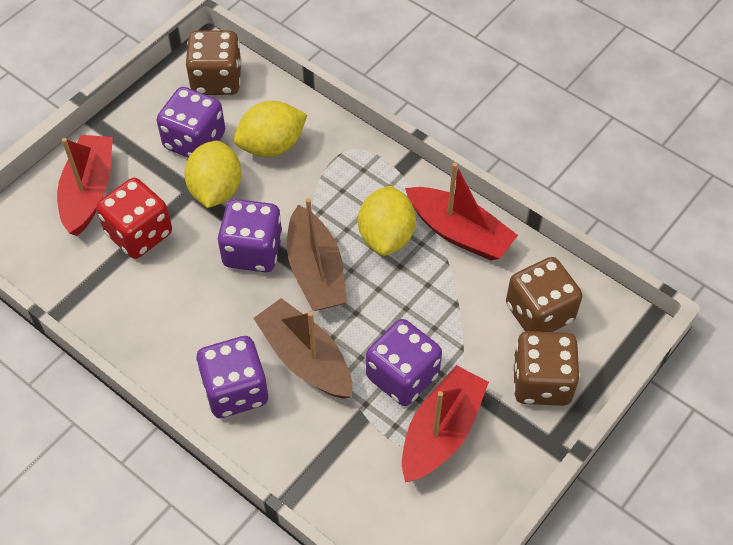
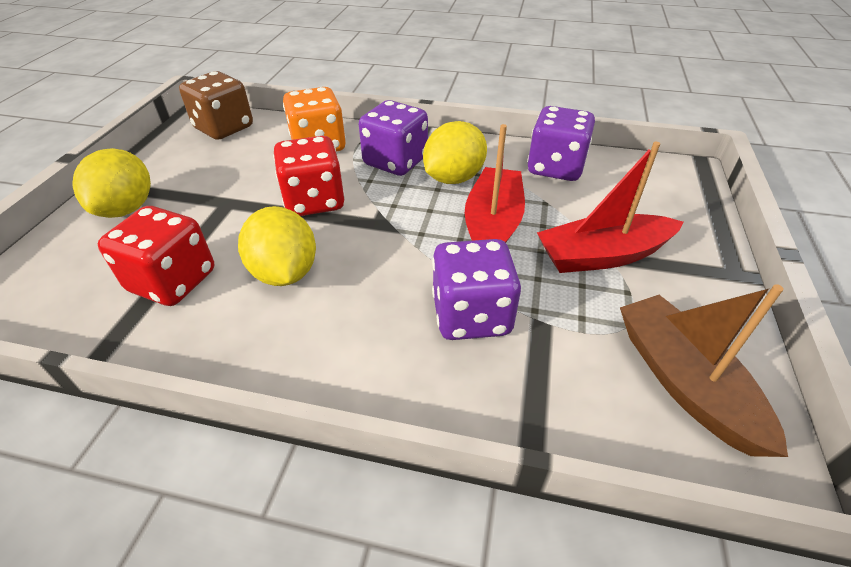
brown boat: 2 -> 1
brown dice: 3 -> 1
orange dice: 0 -> 1
purple dice: 4 -> 3
red boat: 3 -> 2
red dice: 1 -> 2

